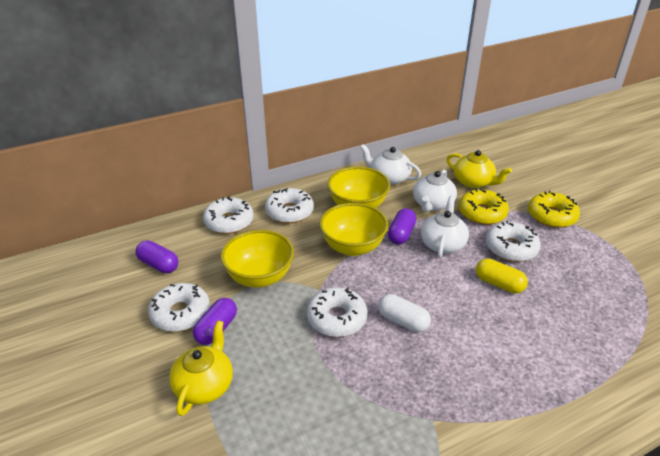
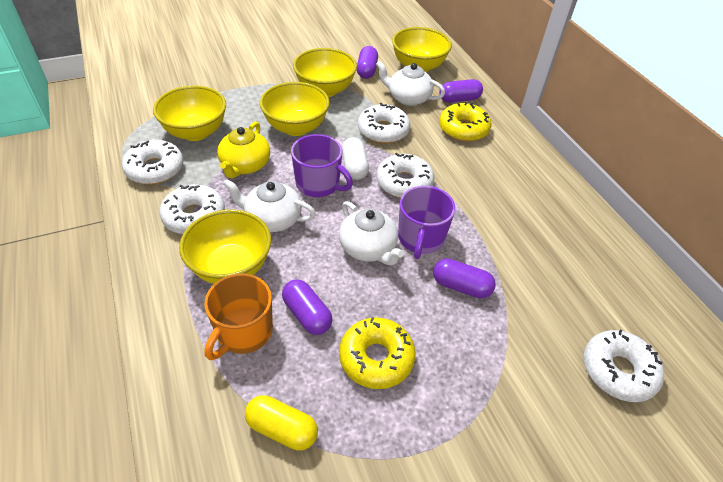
orange mug: 0 -> 1
purple capsule: 3 -> 4
purple mug: 0 -> 2
yellow bowl: 3 -> 5
yellow teapot: 2 -> 1

